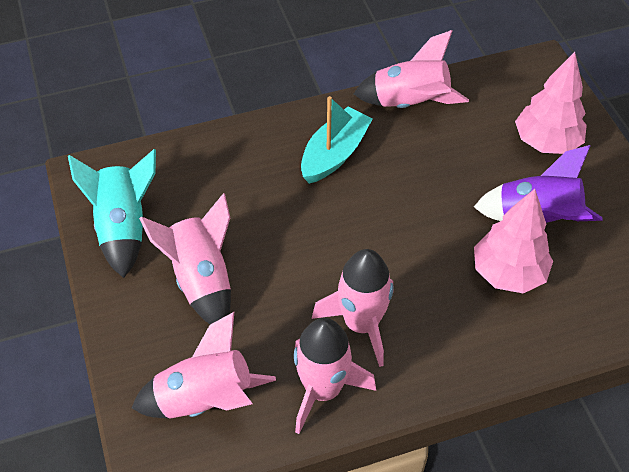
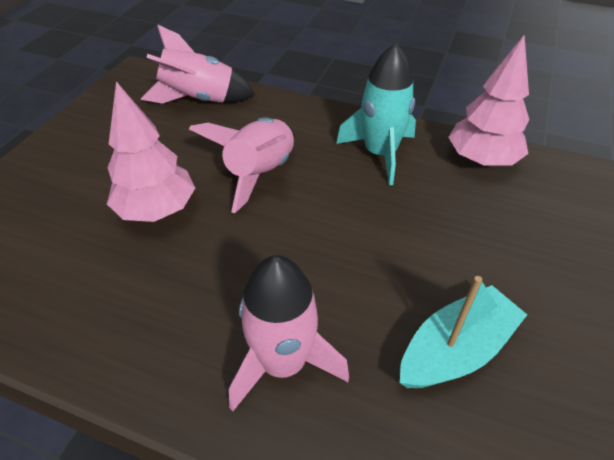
pink rocket: 5 -> 3
purple rocket: 1 -> 0

